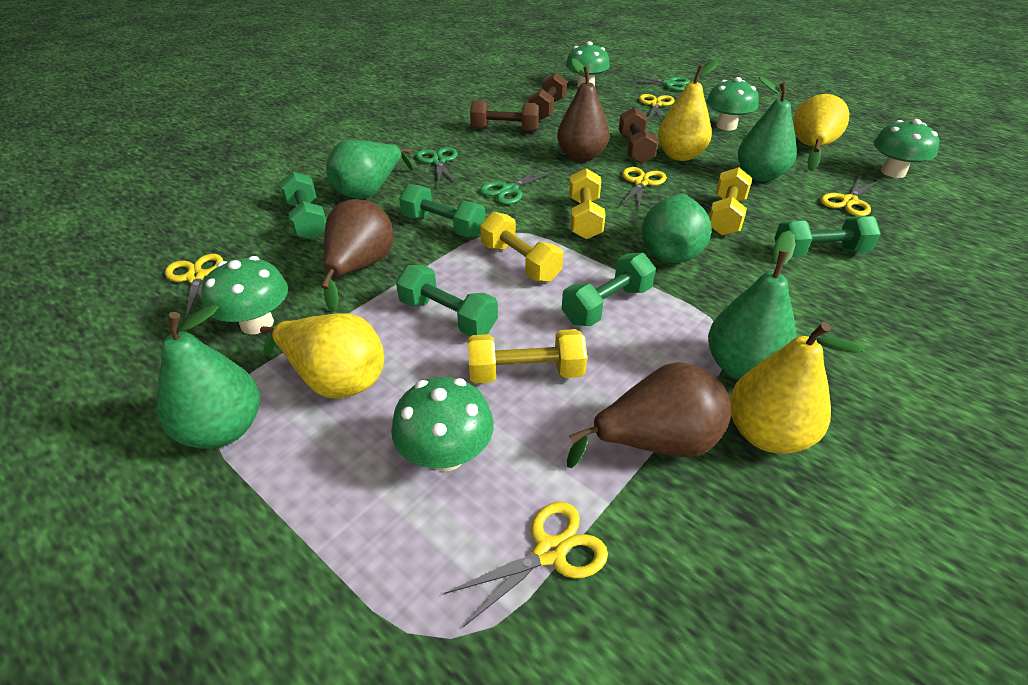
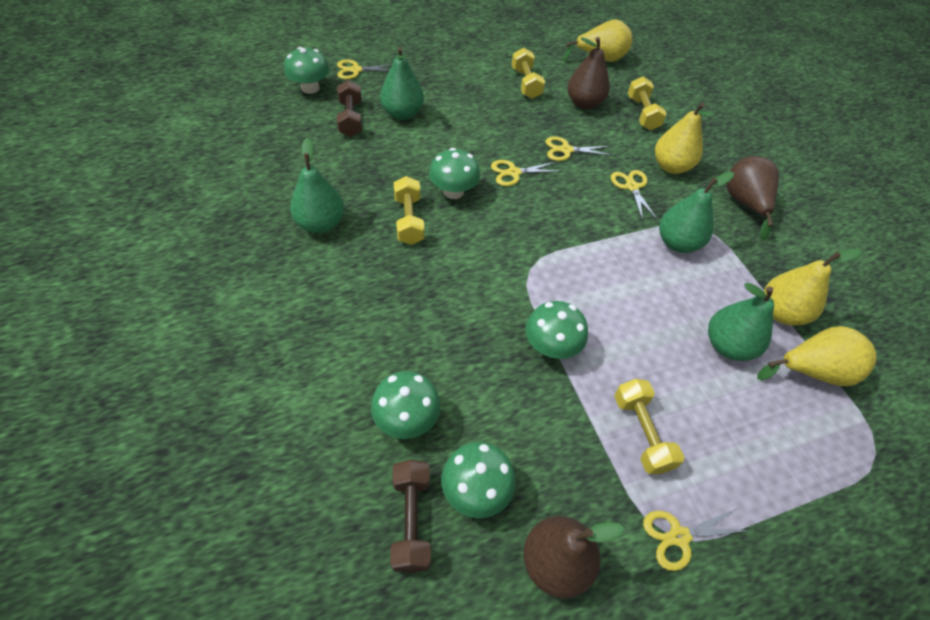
brown dumbbell: 3 -> 2
green dumbbell: 5 -> 0
green pear: 5 -> 4
green scissors: 3 -> 0

